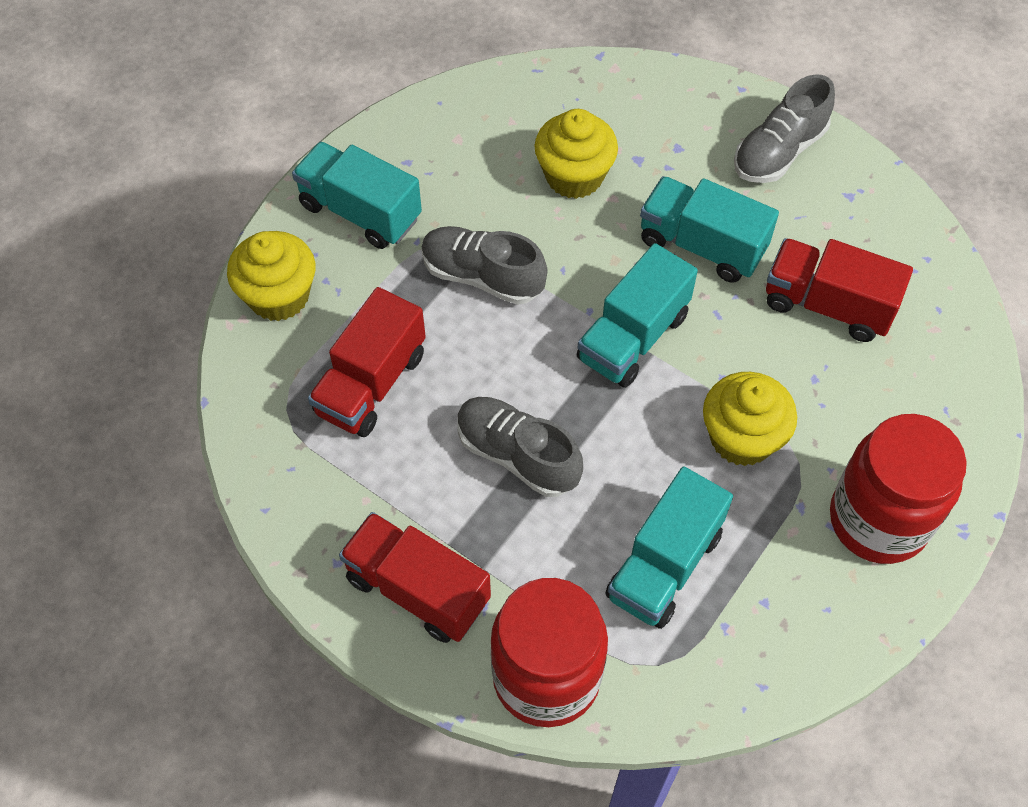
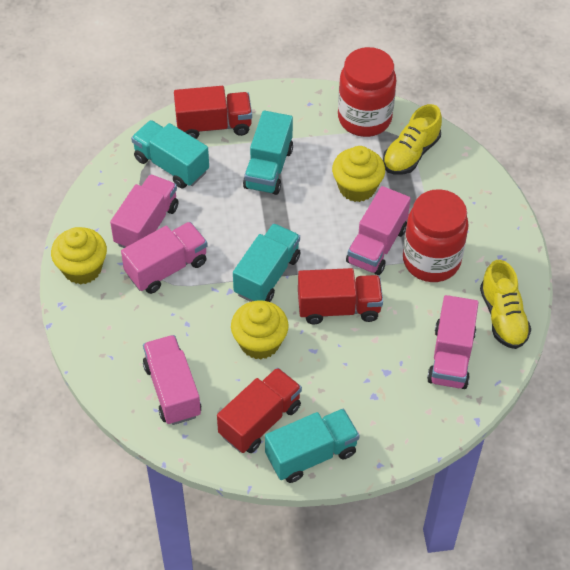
grey shoe: 3 -> 0
pink truck: 0 -> 5
yellow shoe: 0 -> 2

